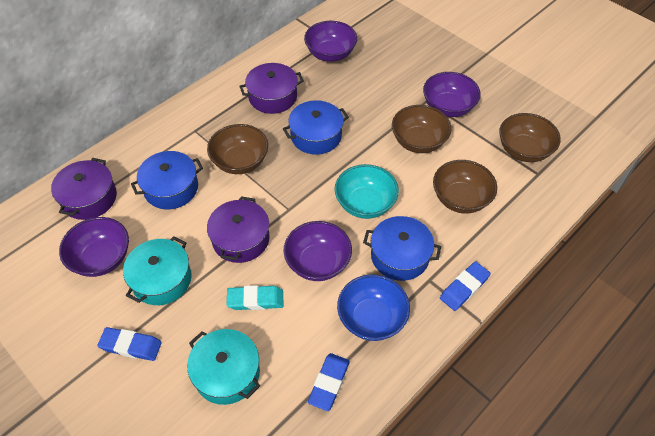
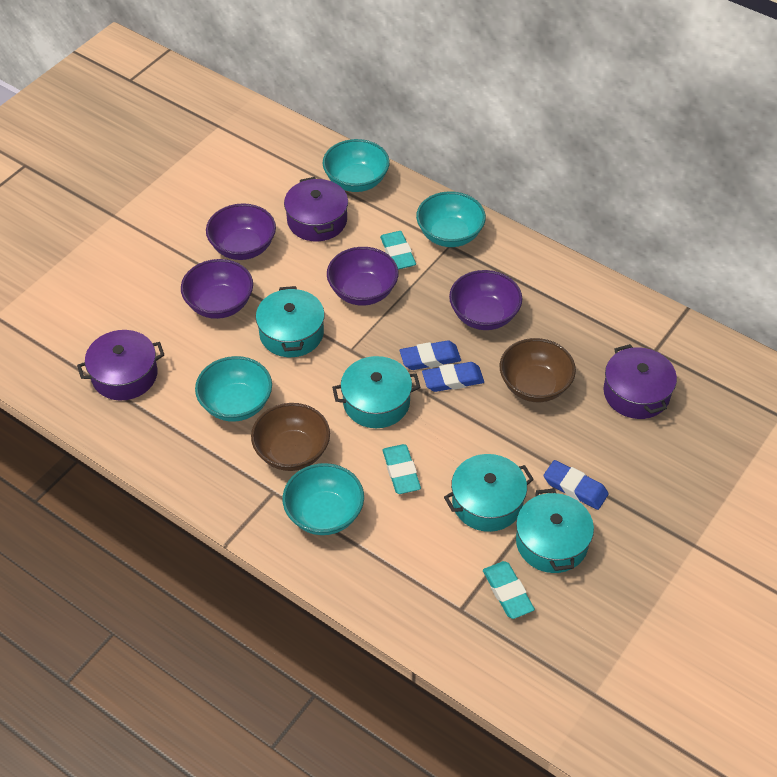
blue bowl: 1 -> 0
blue pot: 3 -> 0
brown bowl: 4 -> 2
turquoise bowl: 1 -> 4
turquoise eraser: 1 -> 3
turquoise pot: 2 -> 4

